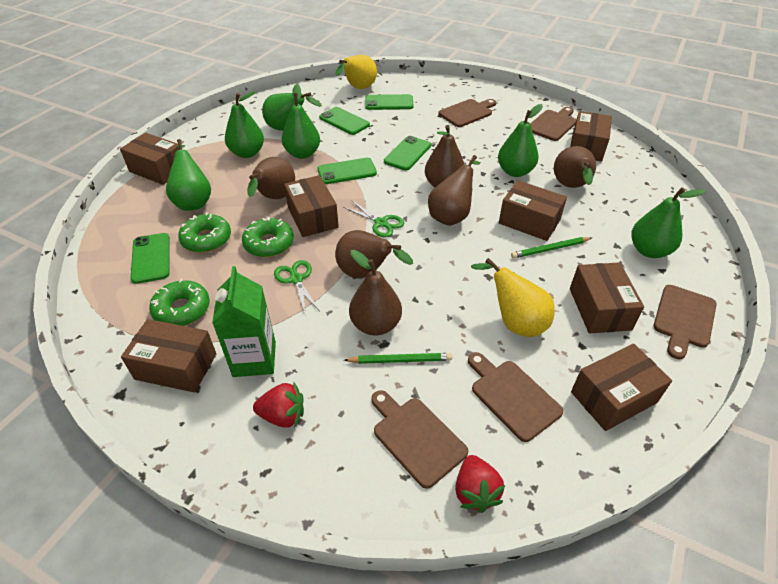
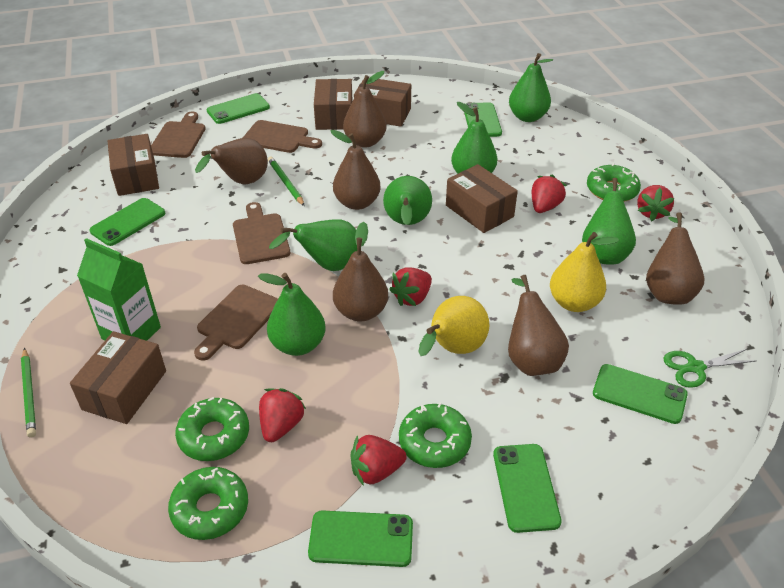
brown box: 7 -> 5
brown cutting board: 5 -> 4
green donut: 3 -> 4
green phone: 5 -> 6
green scissors: 2 -> 1
red strawberry: 2 -> 5

